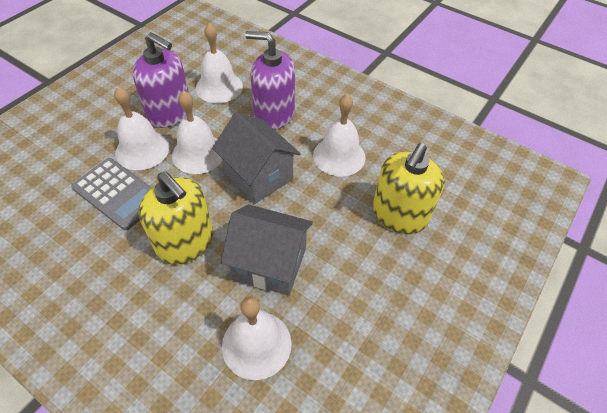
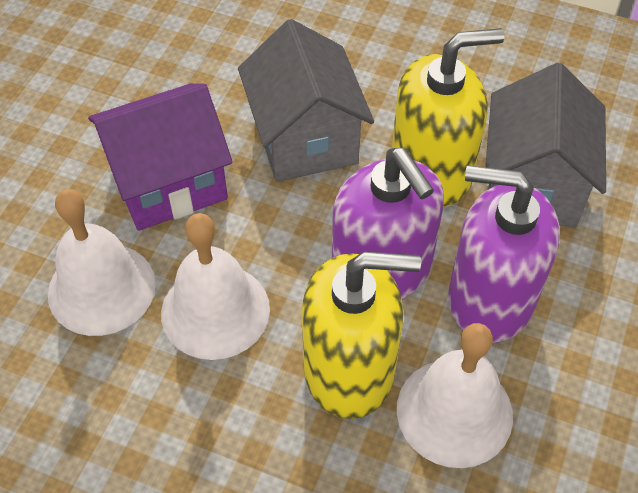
grey calculator: 1 -> 0
purple house: 0 -> 1
white bell: 5 -> 3

